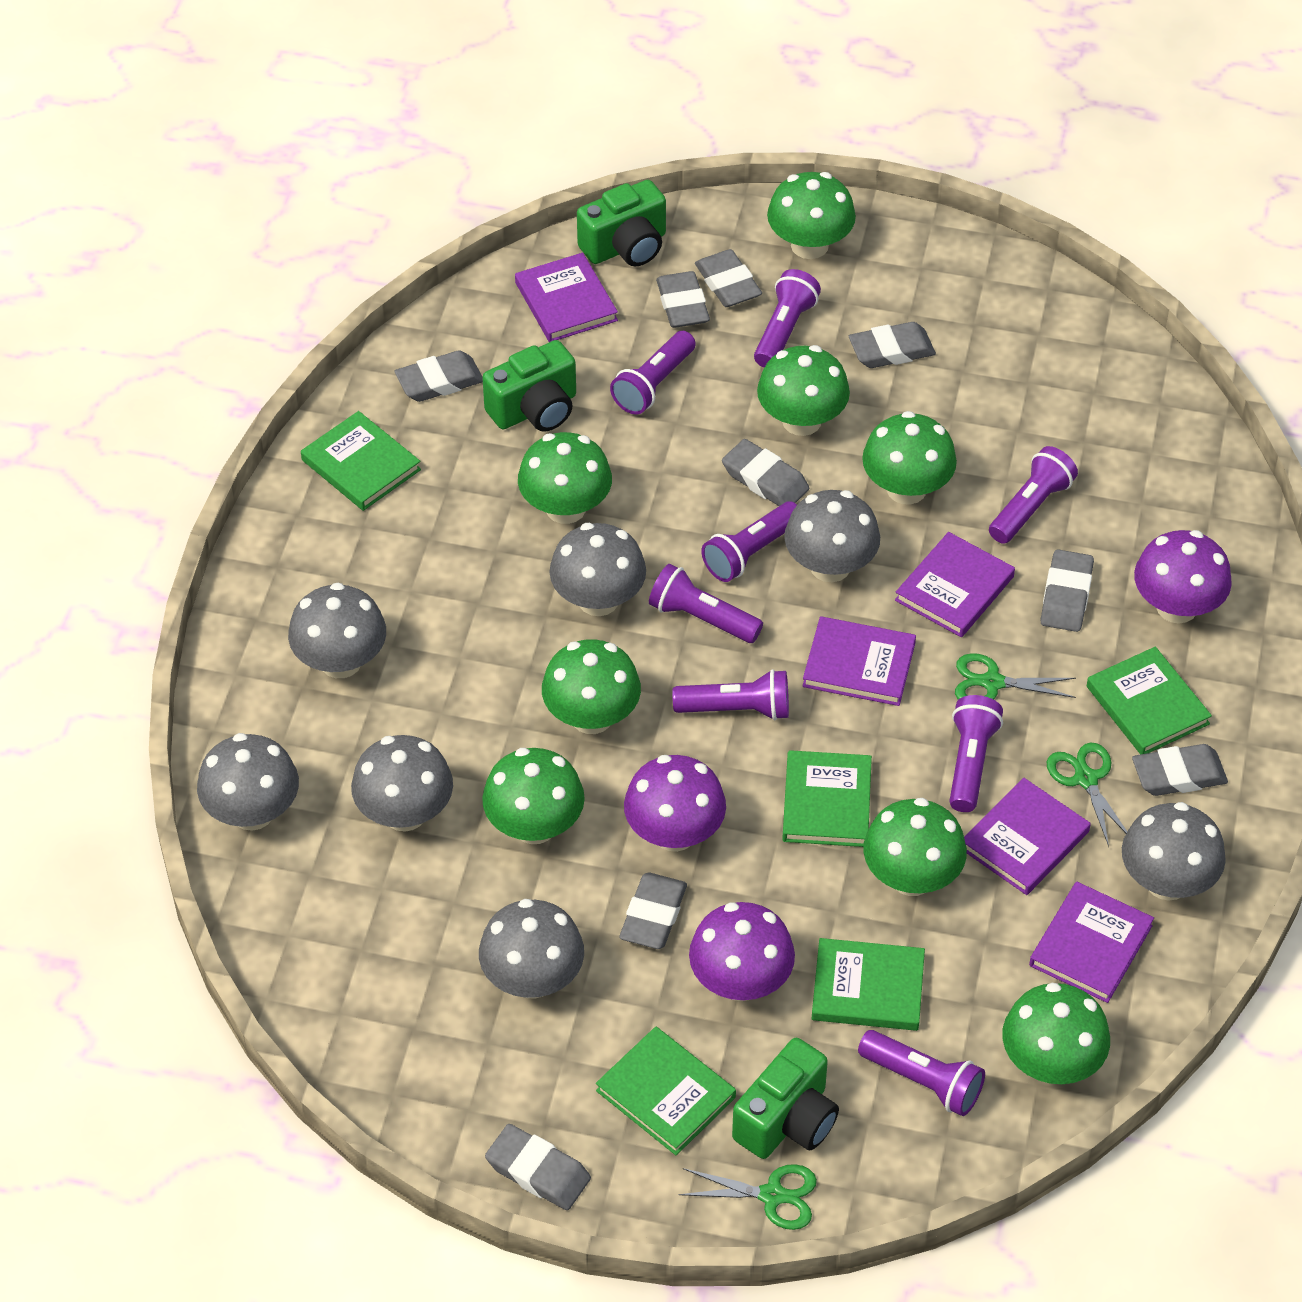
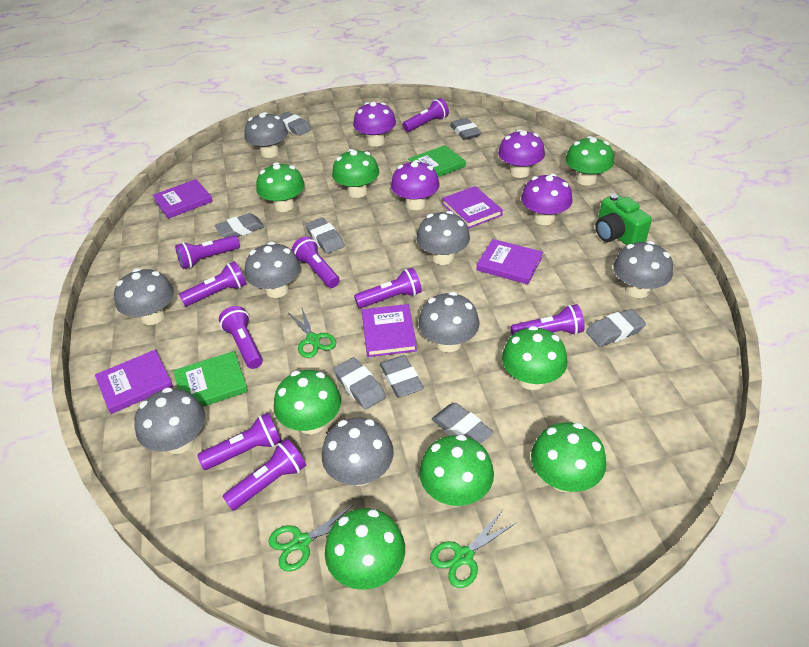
green book: 5 -> 2
green camera: 3 -> 1
grey eraser: 9 -> 8
grey mushroom: 7 -> 8
purple flashlight: 8 -> 9
purple mushroom: 3 -> 4

